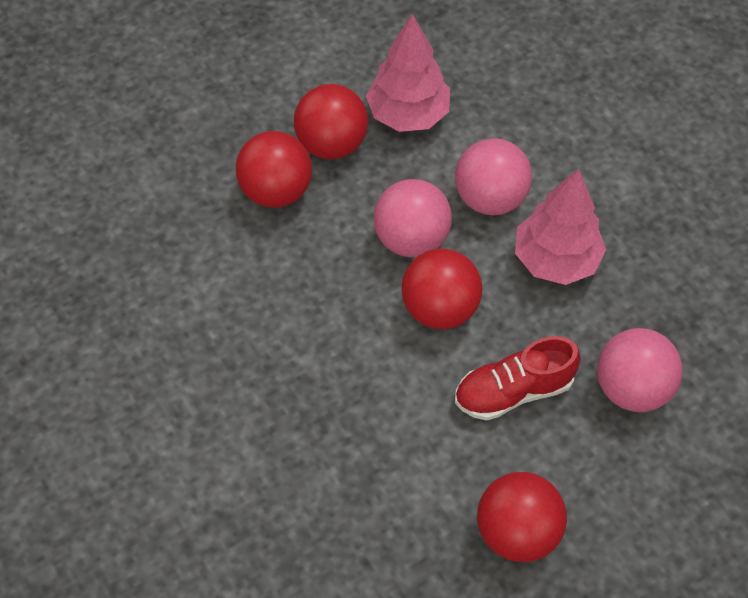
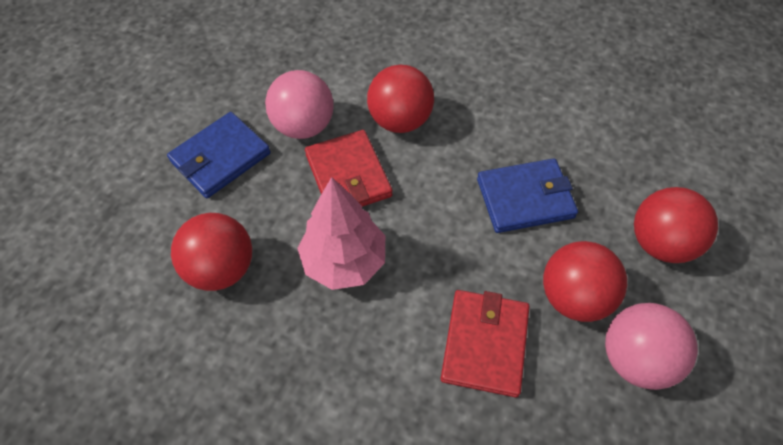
blue wallet: 0 -> 2
pink ball: 3 -> 2
pink tree: 2 -> 1
red shoe: 1 -> 0
red wallet: 0 -> 2

